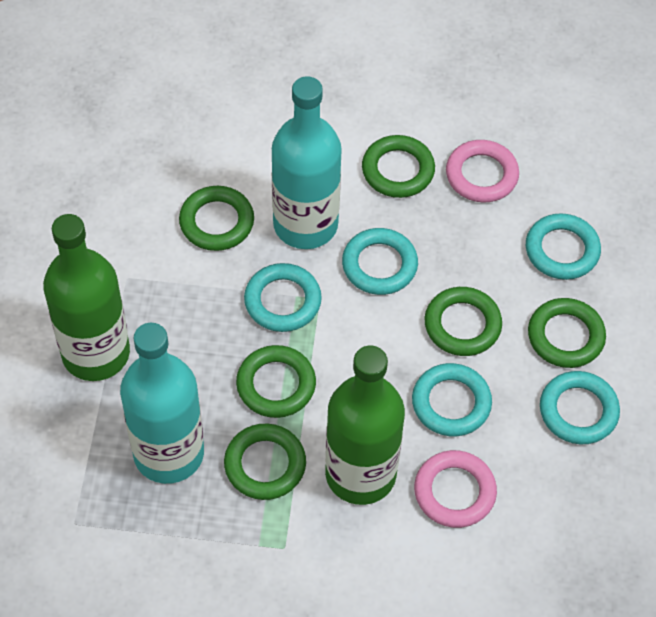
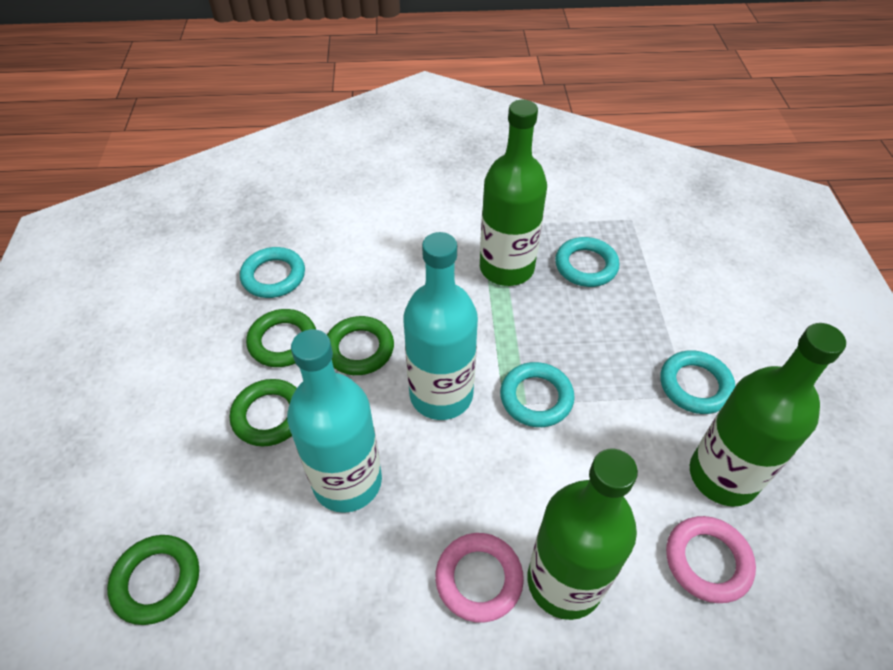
green bottle: 2 -> 3
green ring: 6 -> 4
turquoise ring: 5 -> 4

